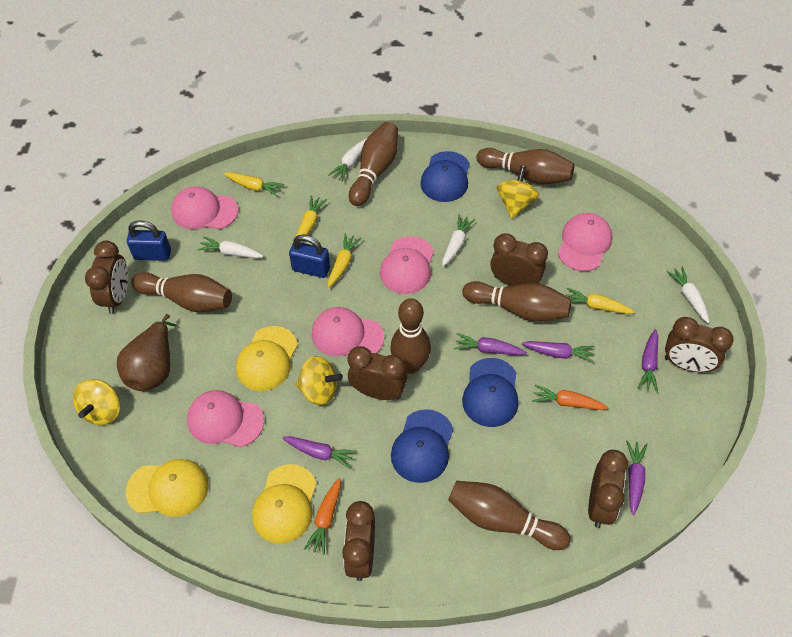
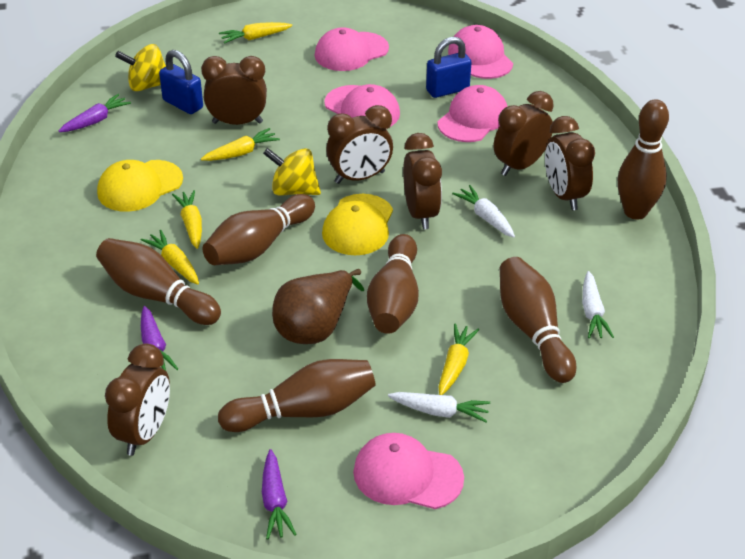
blue cap: 3 -> 0
orange carrot: 2 -> 0
purple carrot: 5 -> 3
white carrot: 4 -> 3
yellow cap: 3 -> 2
yellow carrot: 4 -> 5
yellow spinning top: 3 -> 2

